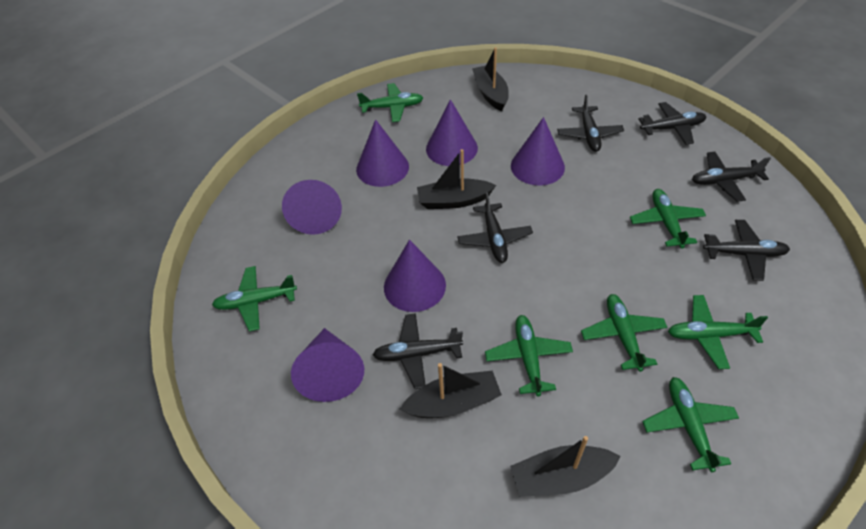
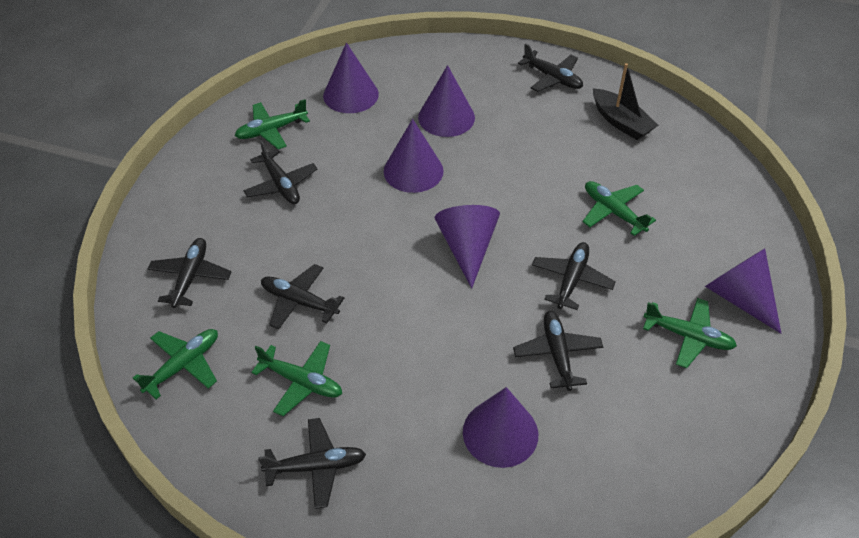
black boat: 4 -> 1
black plane: 6 -> 7
green plane: 7 -> 5

